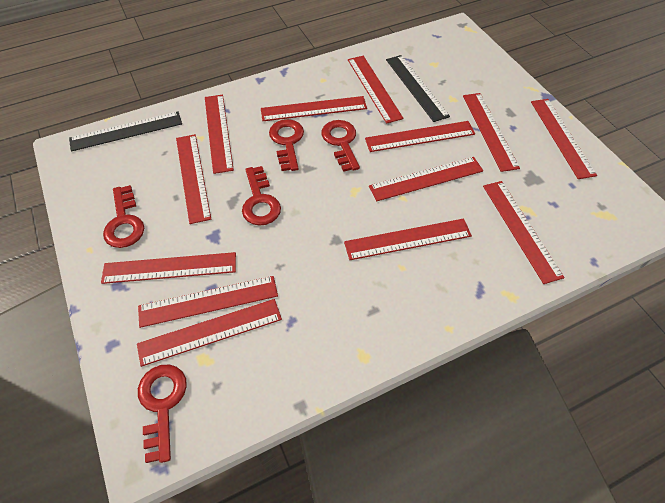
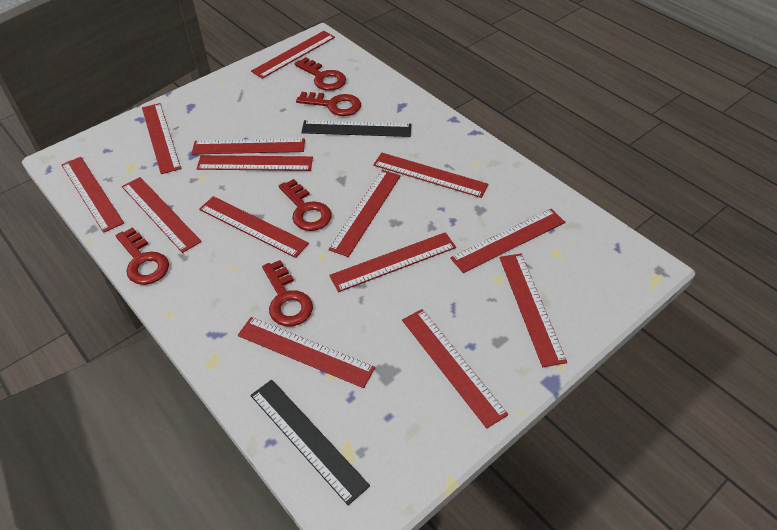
red ruler: 13 -> 14

